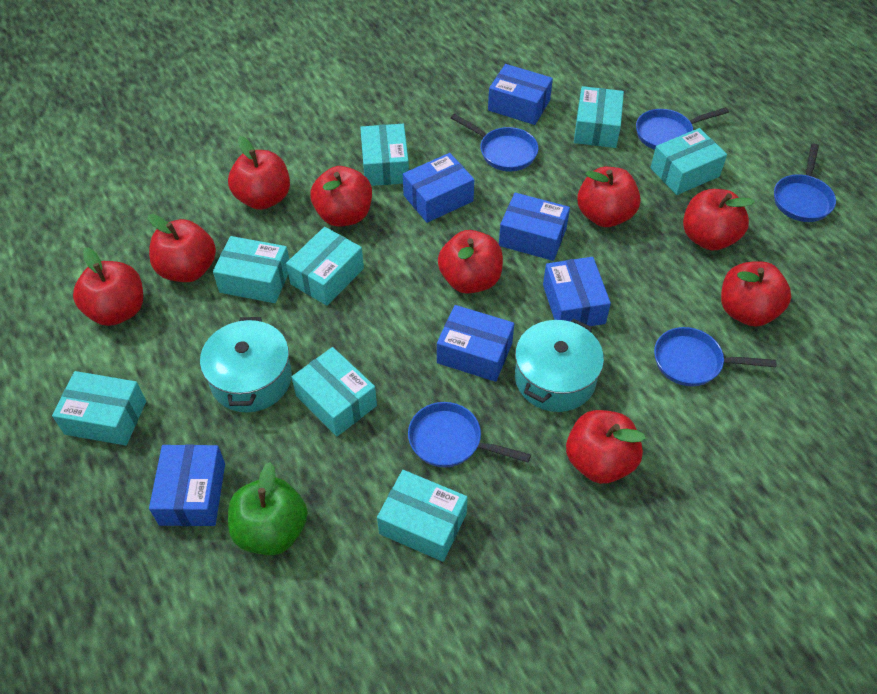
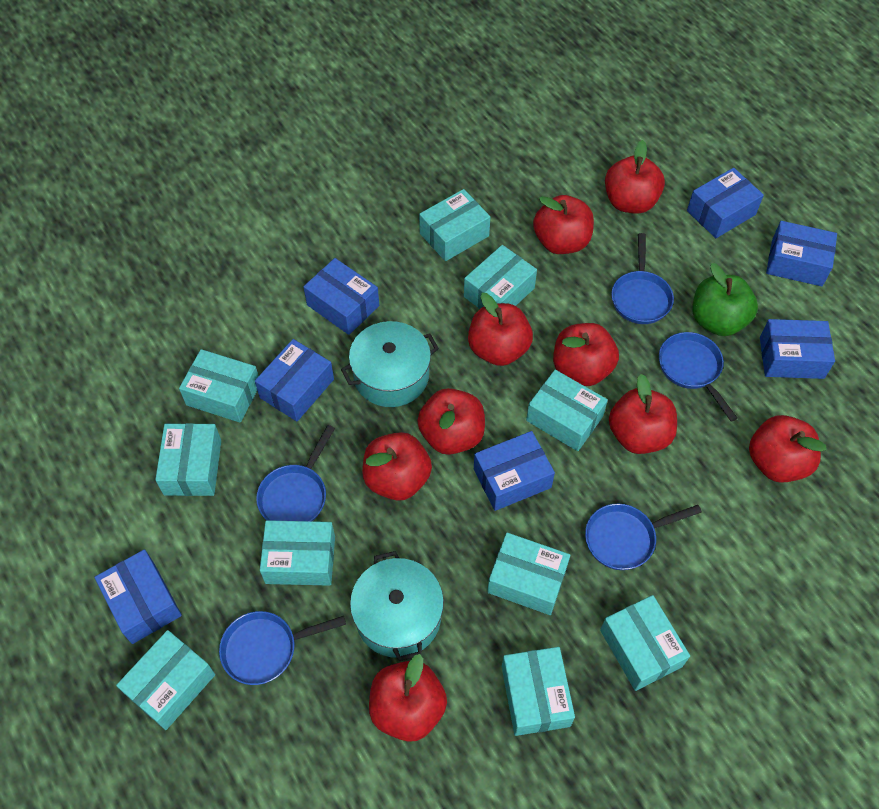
blue box: 6 -> 7
turquoise box: 8 -> 10

